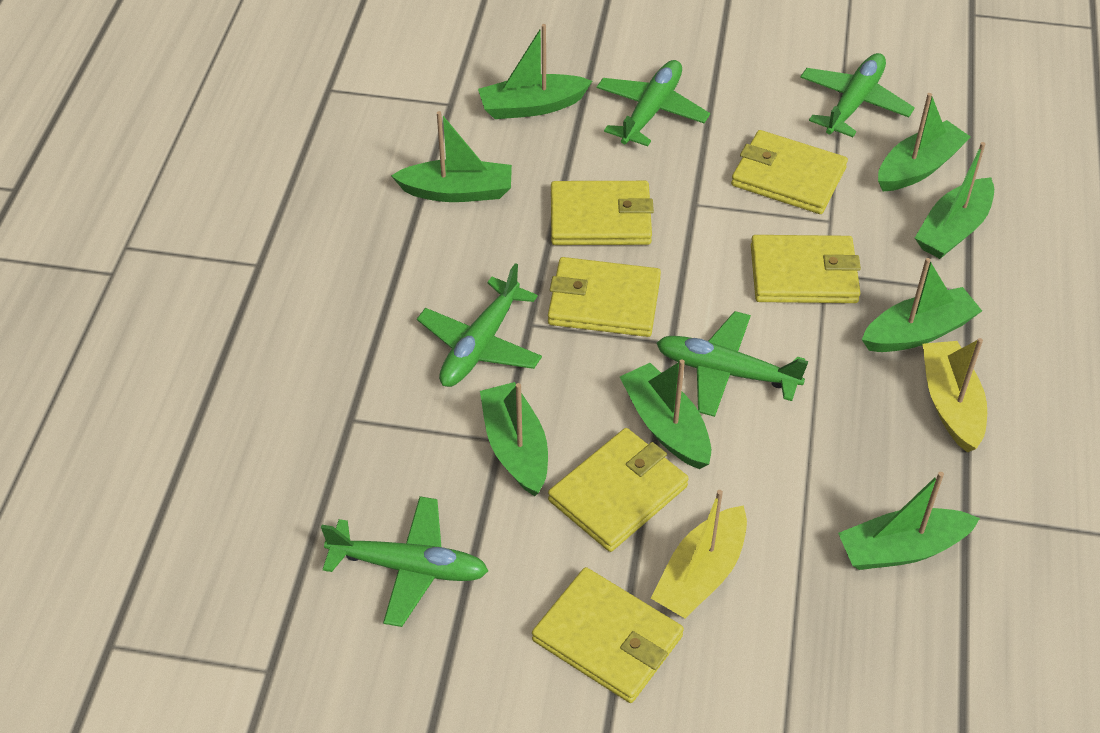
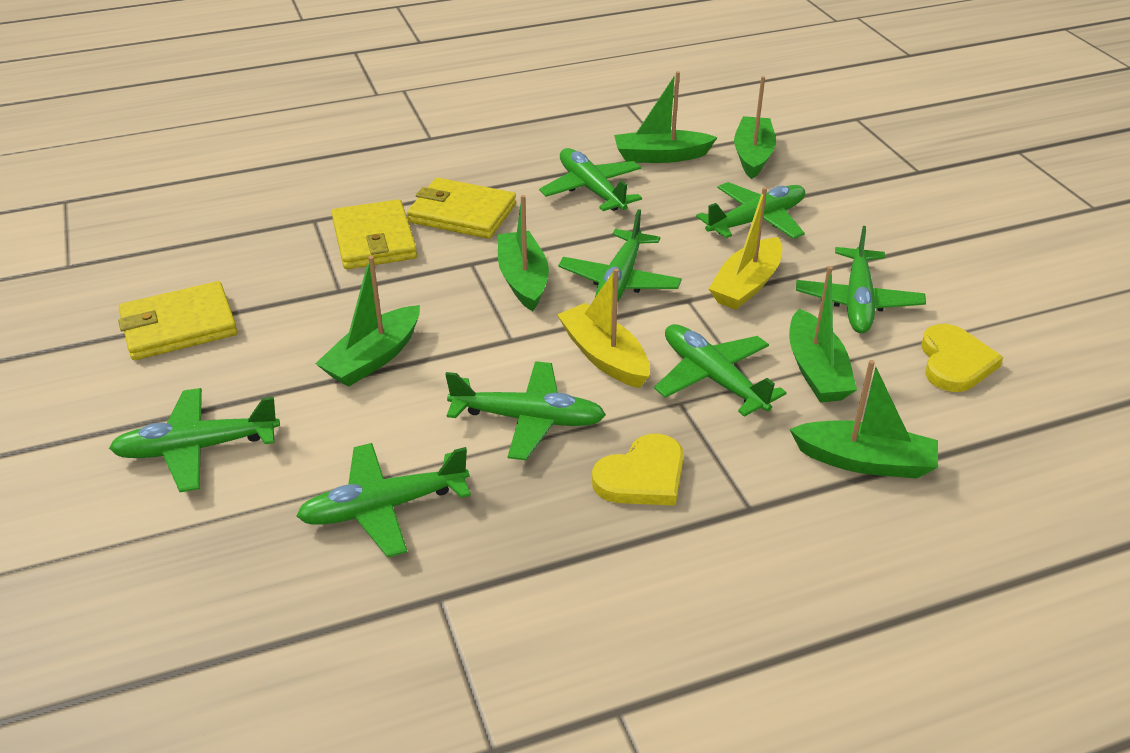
green boat: 8 -> 6
green plane: 5 -> 8
yellow heart: 0 -> 2
yellow wallet: 6 -> 3

